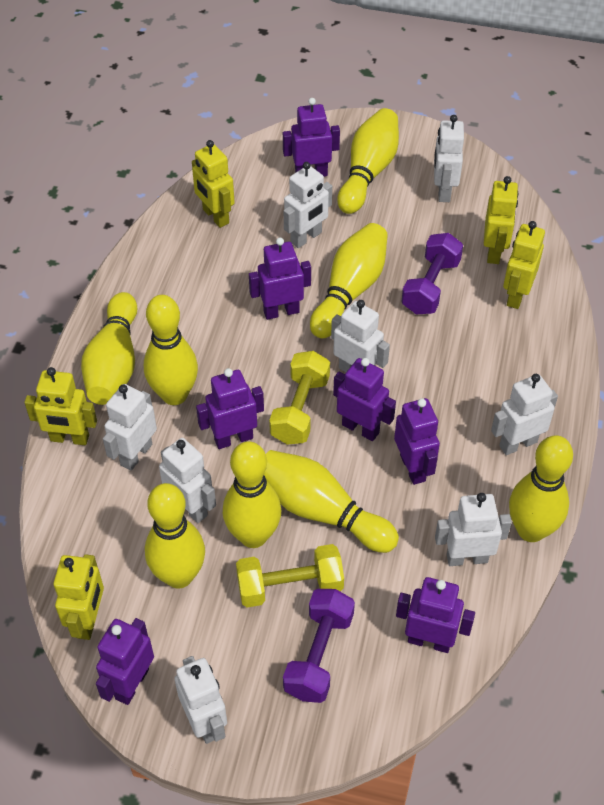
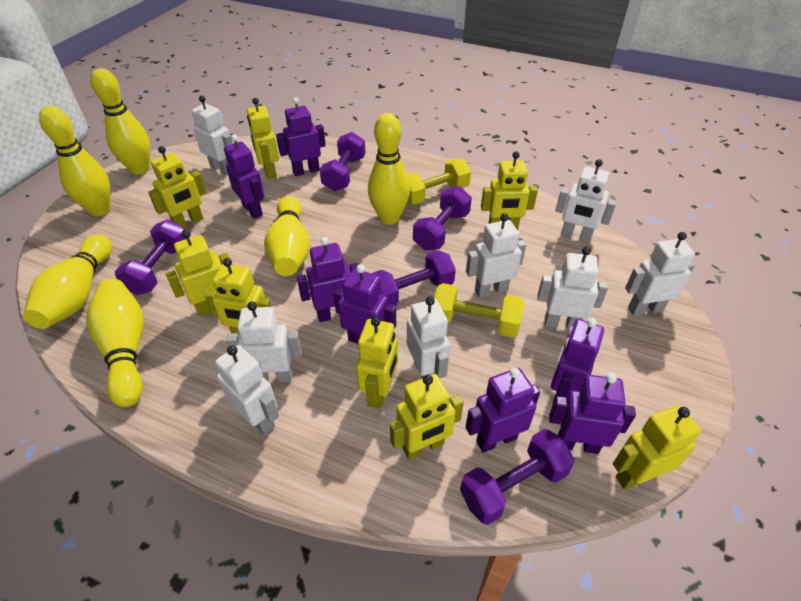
purple dumbbell: 2 -> 5
yellow bowling pin: 8 -> 6
yellow robot: 5 -> 8

